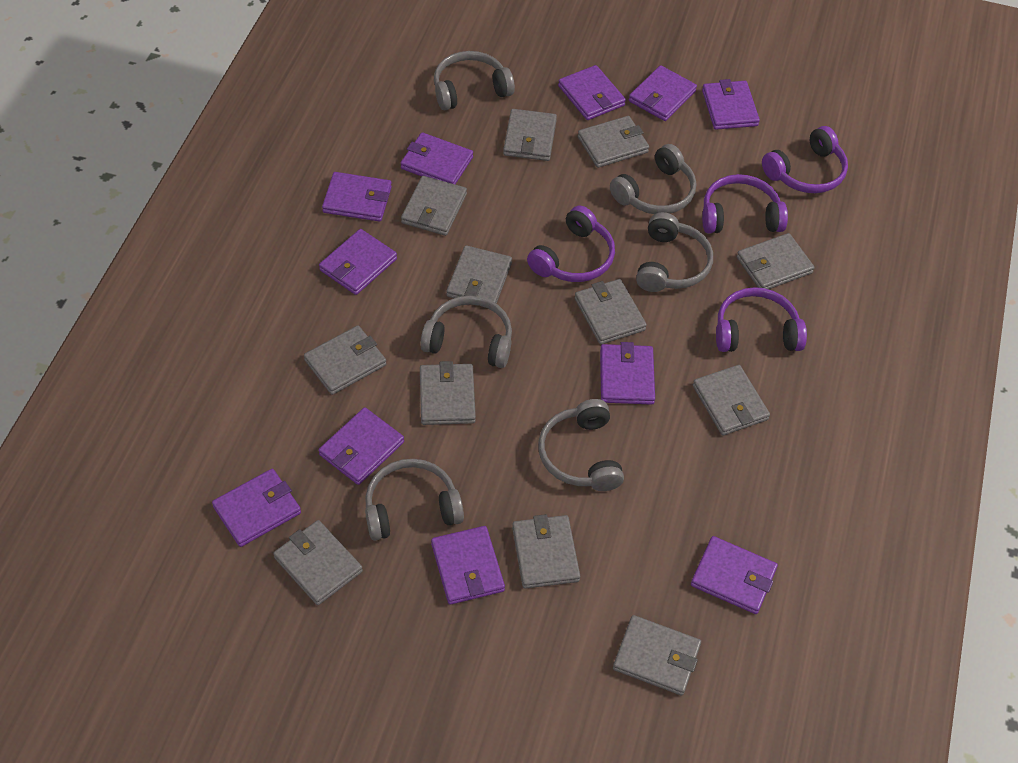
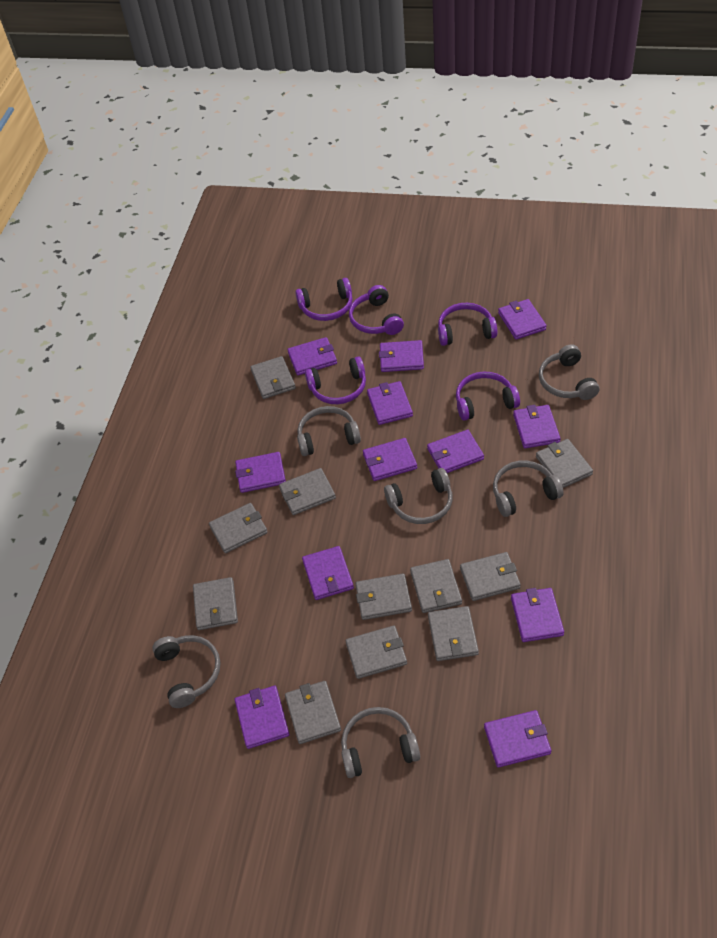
grey wallet: 12 -> 11
purple headphones: 4 -> 5
purple wallet: 11 -> 12

